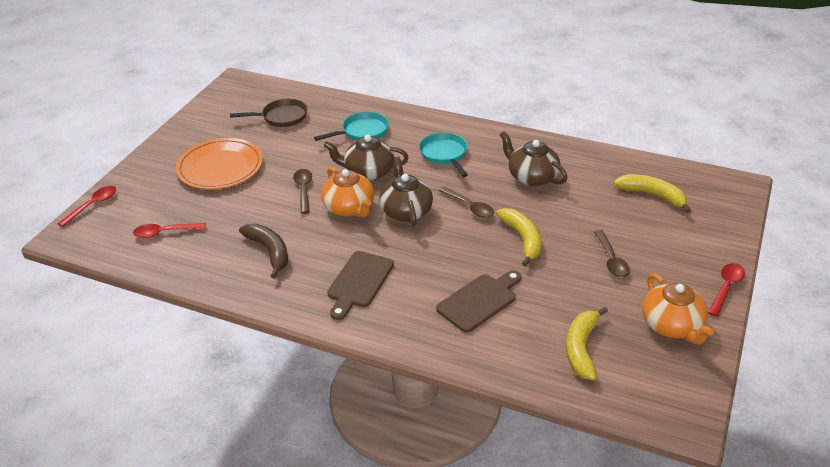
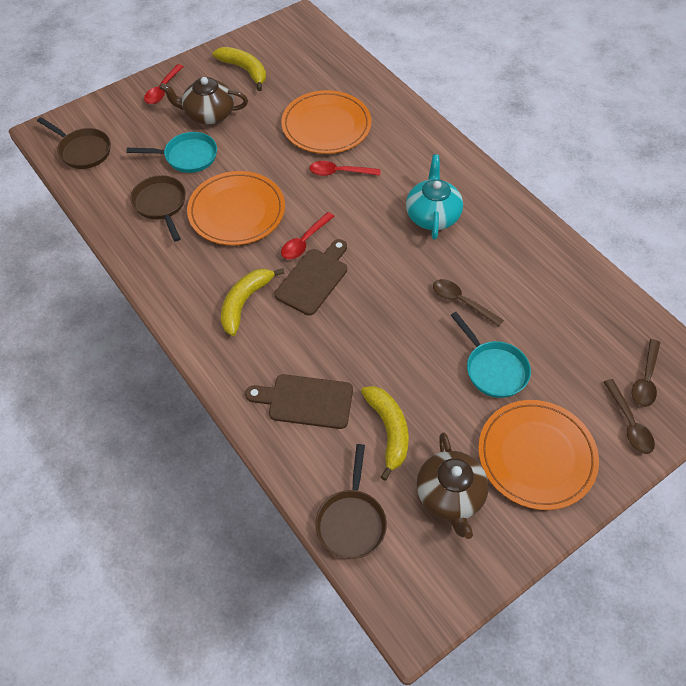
brown banana: 1 -> 0
brown pan: 1 -> 3
brown teapot: 3 -> 2
orange plate: 1 -> 3
orange teapot: 2 -> 0
turquoise teapot: 0 -> 1

